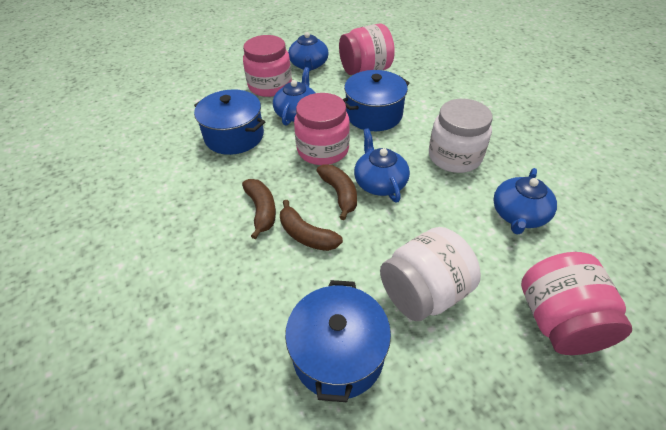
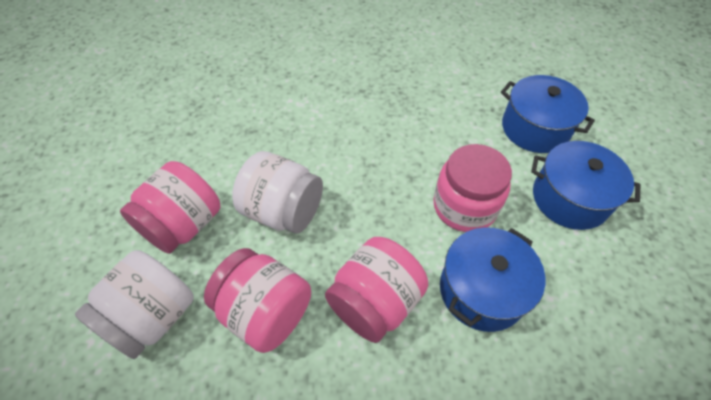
blue teapot: 4 -> 0
brown banana: 3 -> 0

